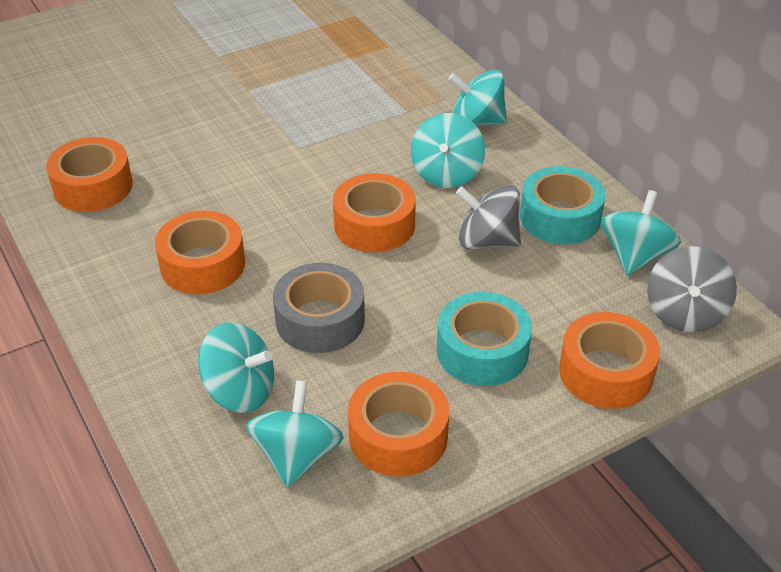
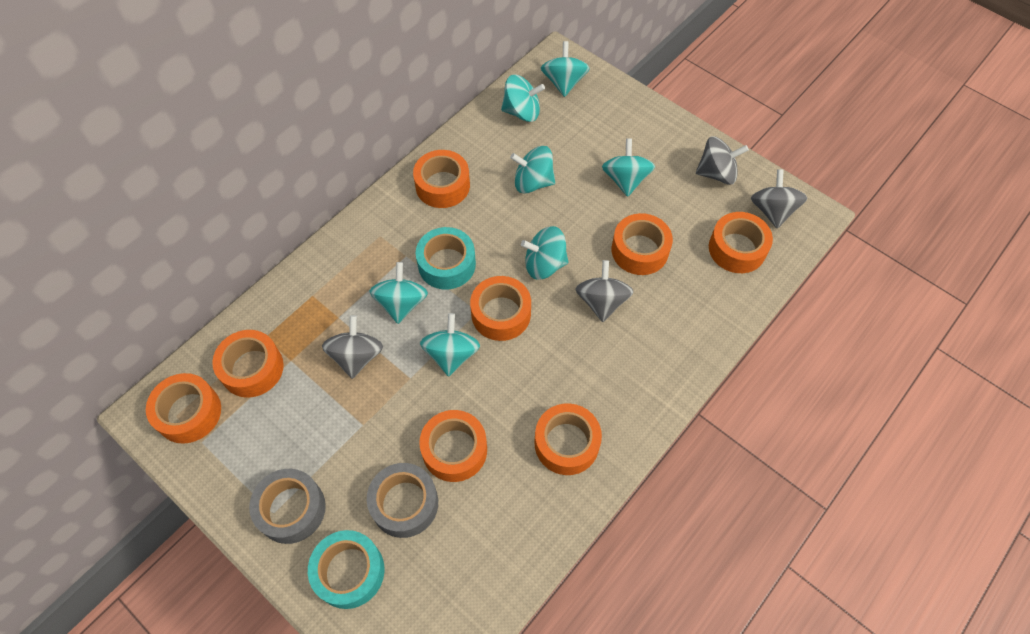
grey spinning top: 2 -> 4
grey tape: 1 -> 2
orange tape: 5 -> 8
turquoise spinning top: 5 -> 7

